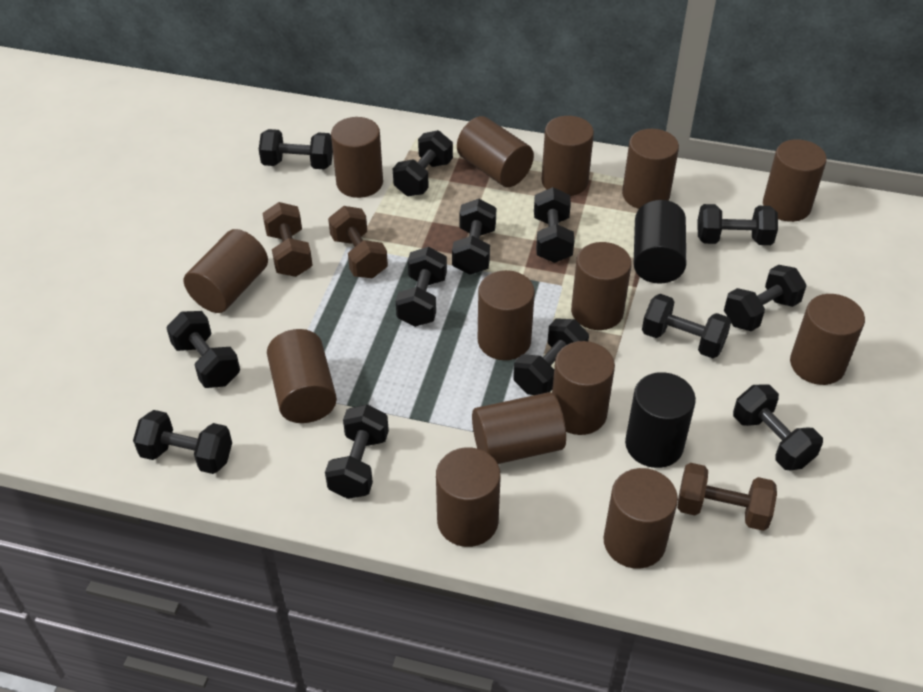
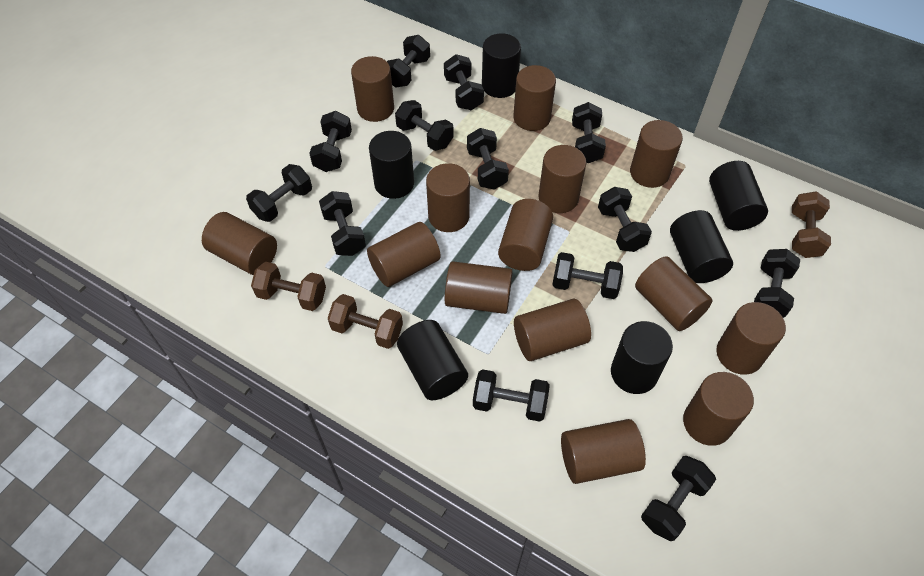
black cylinder: 2 -> 6

